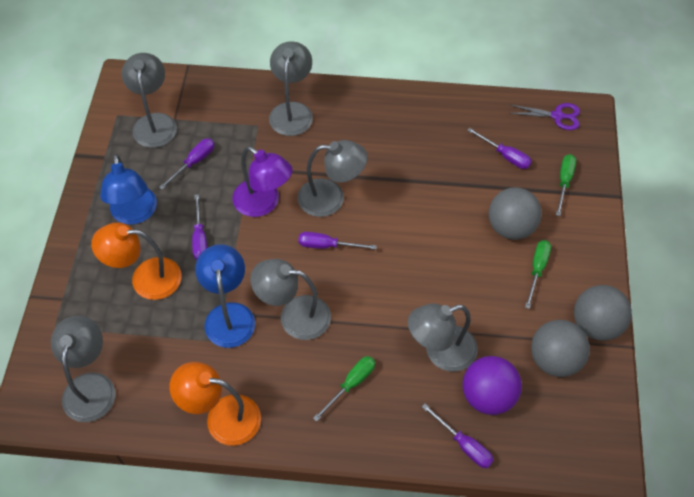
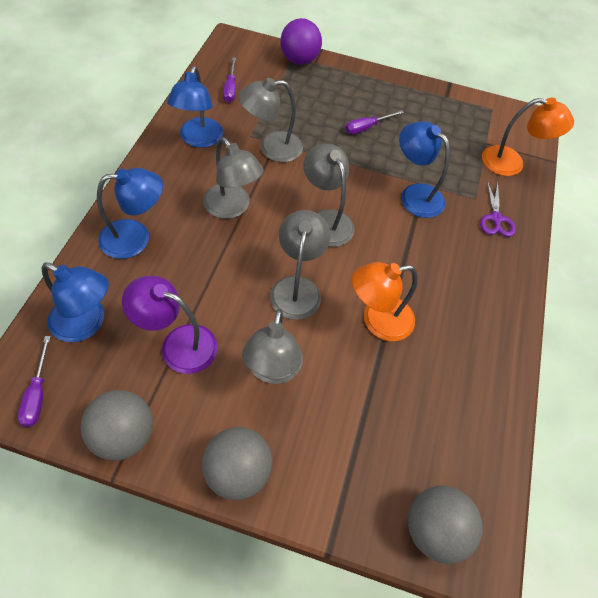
blue lamp: 2 -> 4
green screwdriver: 3 -> 0
grey lamp: 6 -> 5
purple screwdriver: 5 -> 3

